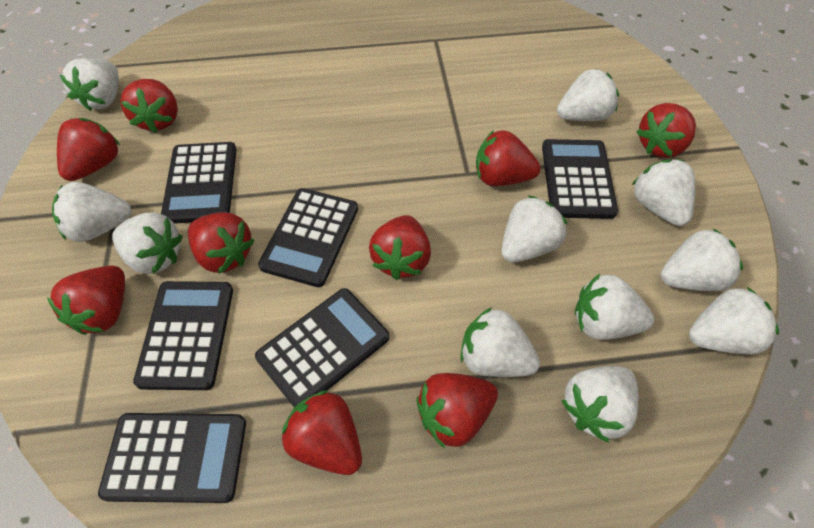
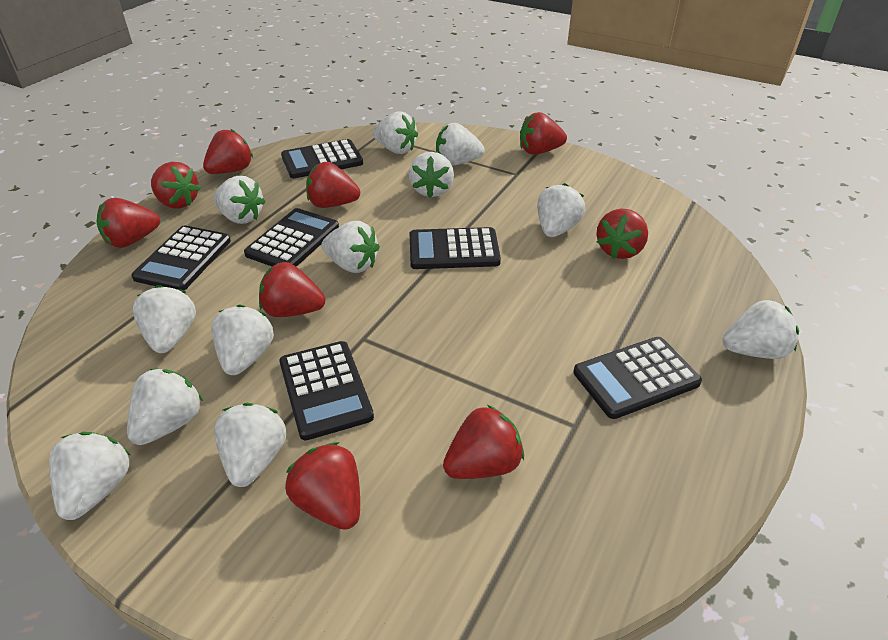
white strawberry: 11 -> 12

